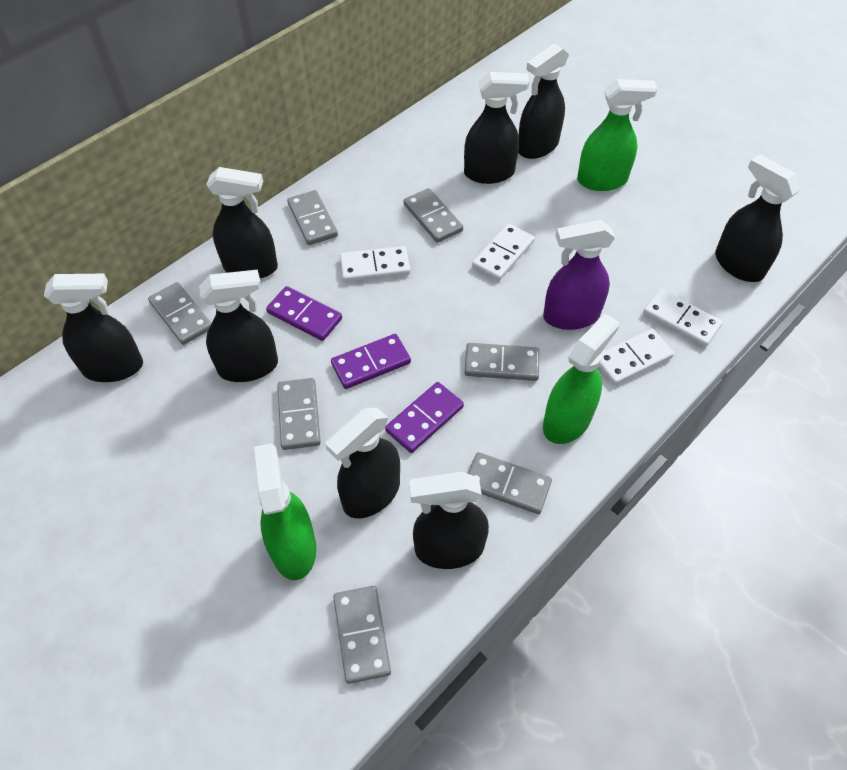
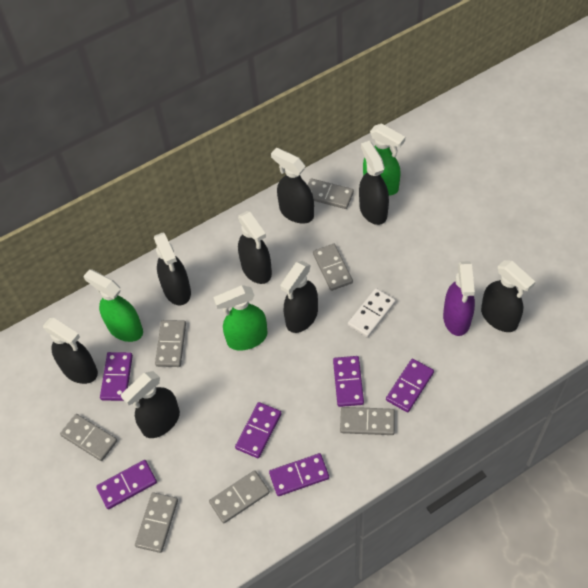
purple domino: 3 -> 6
white domino: 4 -> 1

